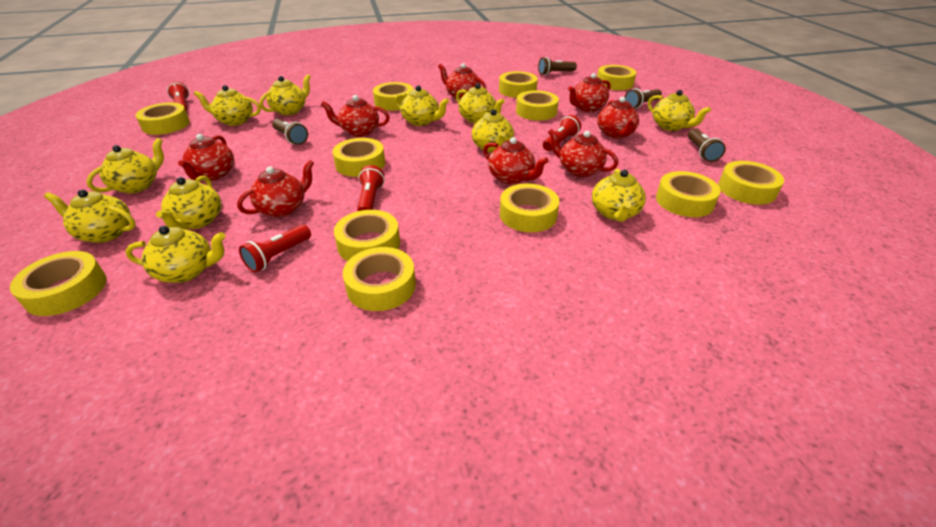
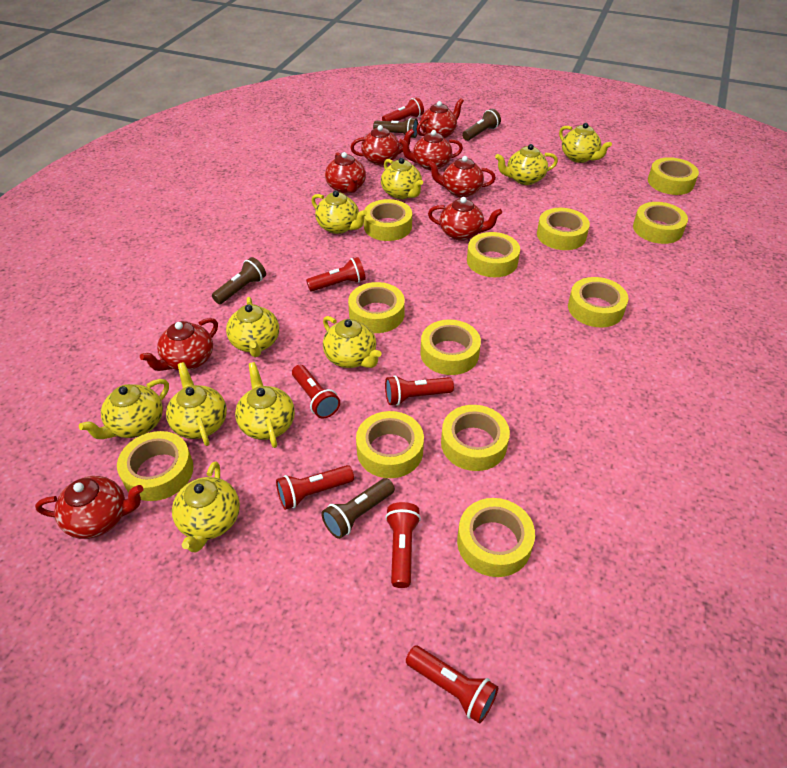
red flashlight: 4 -> 7
yellow teapot: 11 -> 10

